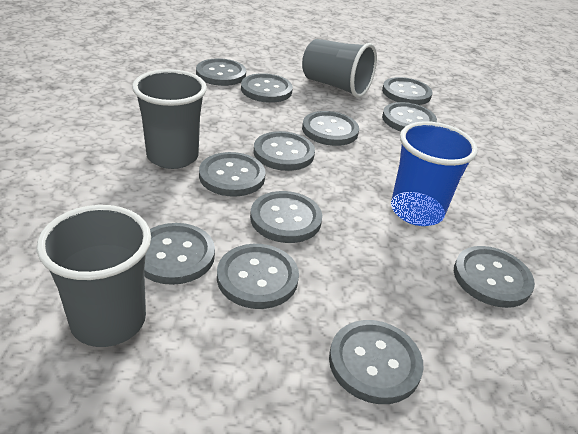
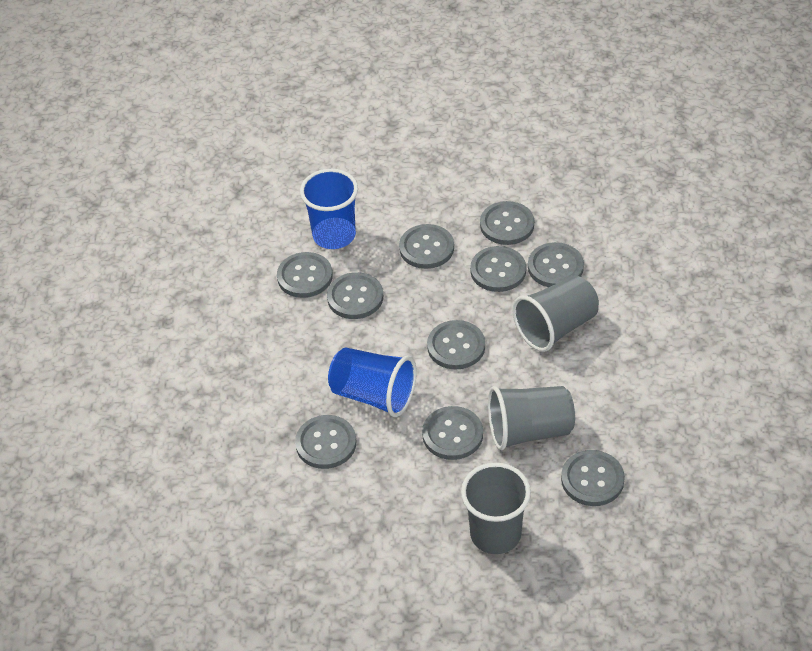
blue cup: 1 -> 2
grey button: 12 -> 10

